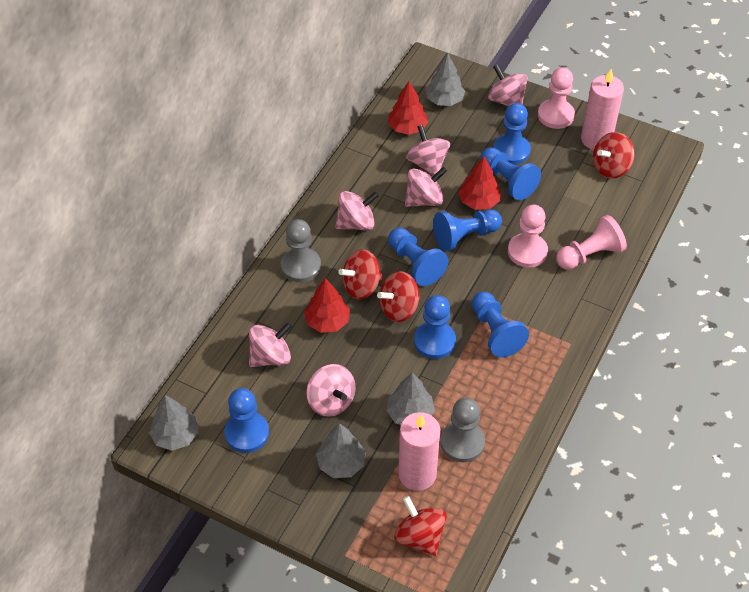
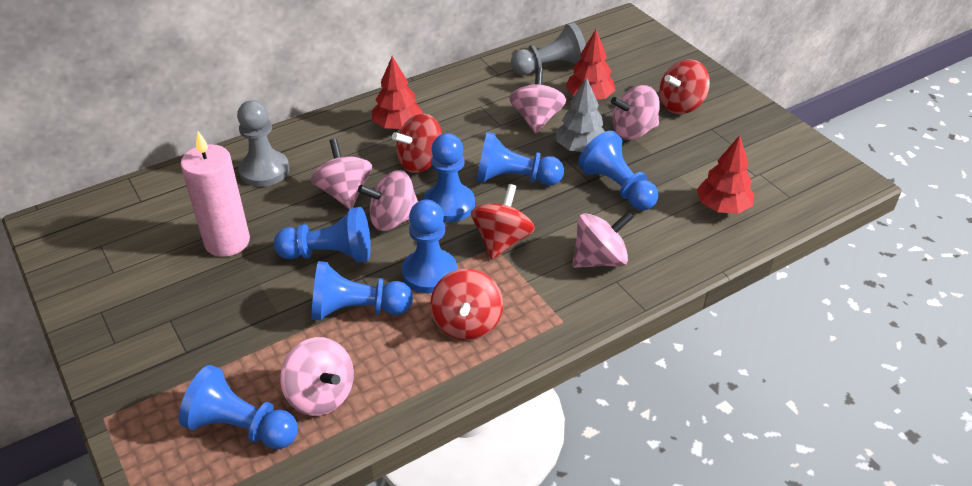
grey tree: 4 -> 1
pink candle: 2 -> 1
pink pawn: 3 -> 0

